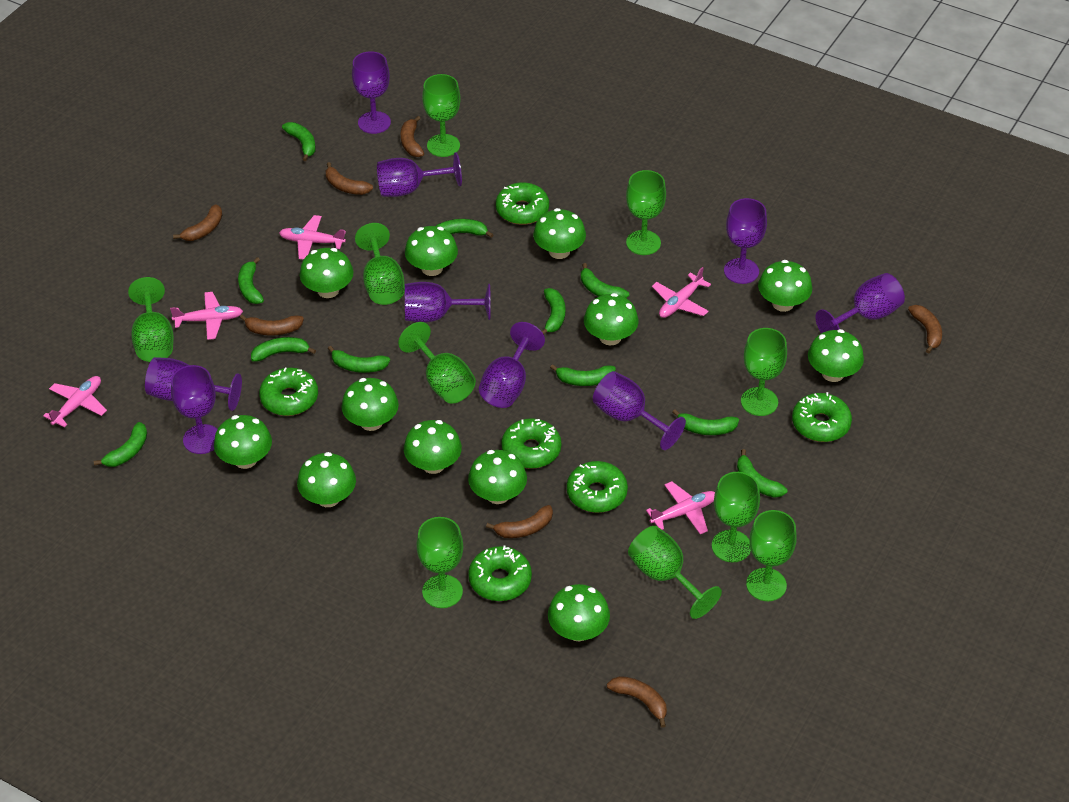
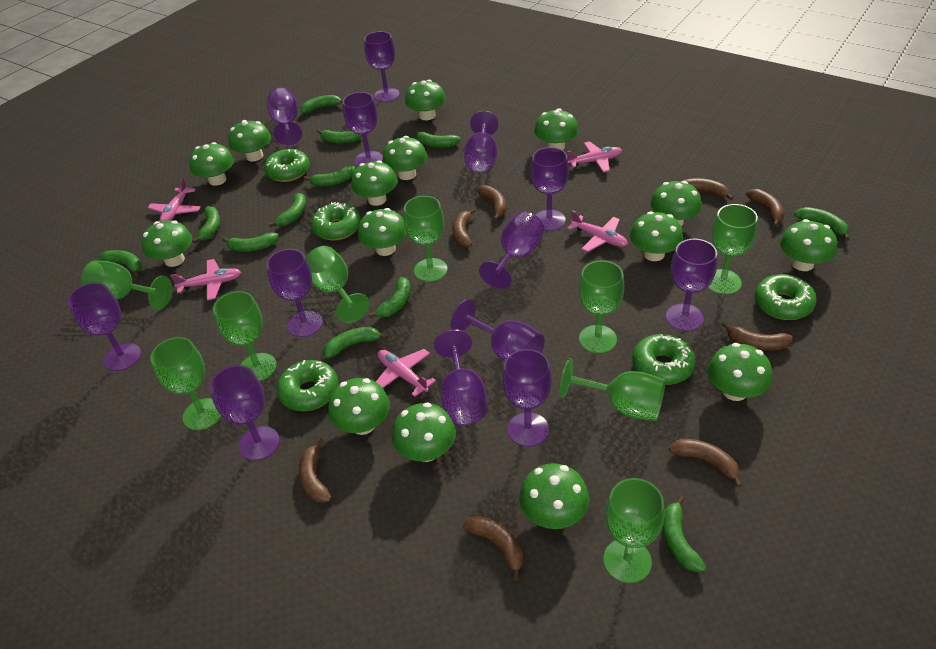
brown banana: 7 -> 8
green banana: 11 -> 12
green donut: 6 -> 5
green goblet: 10 -> 9
green mushroom: 12 -> 15
purple goblet: 9 -> 13

